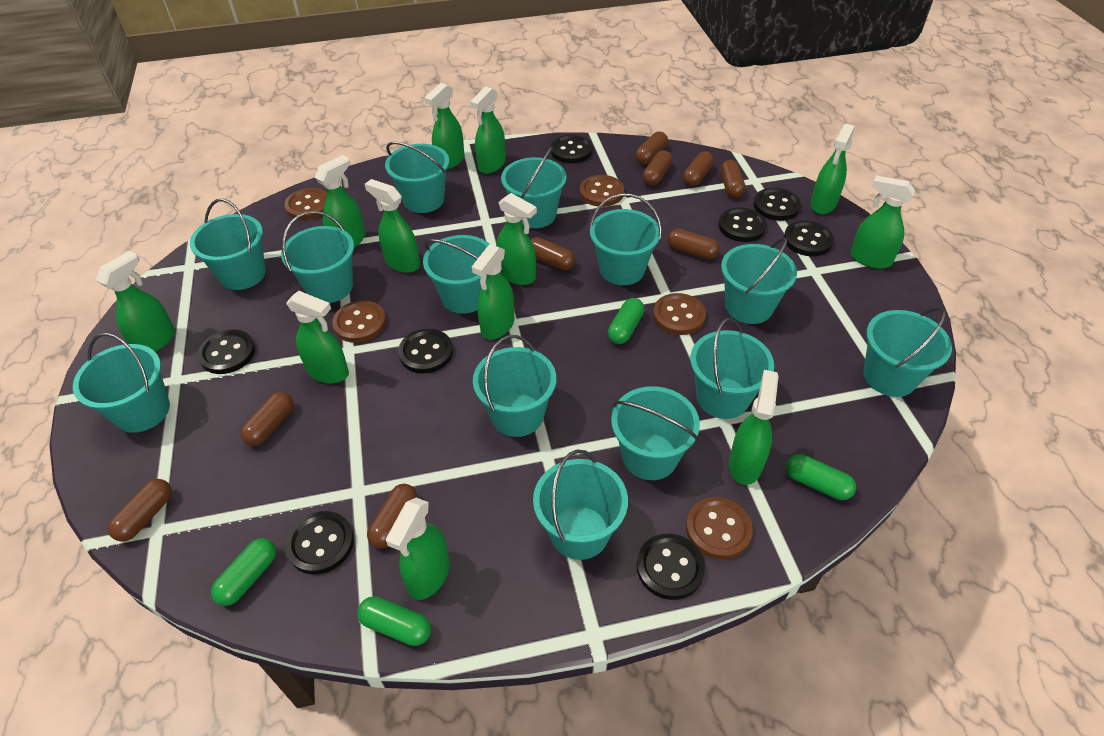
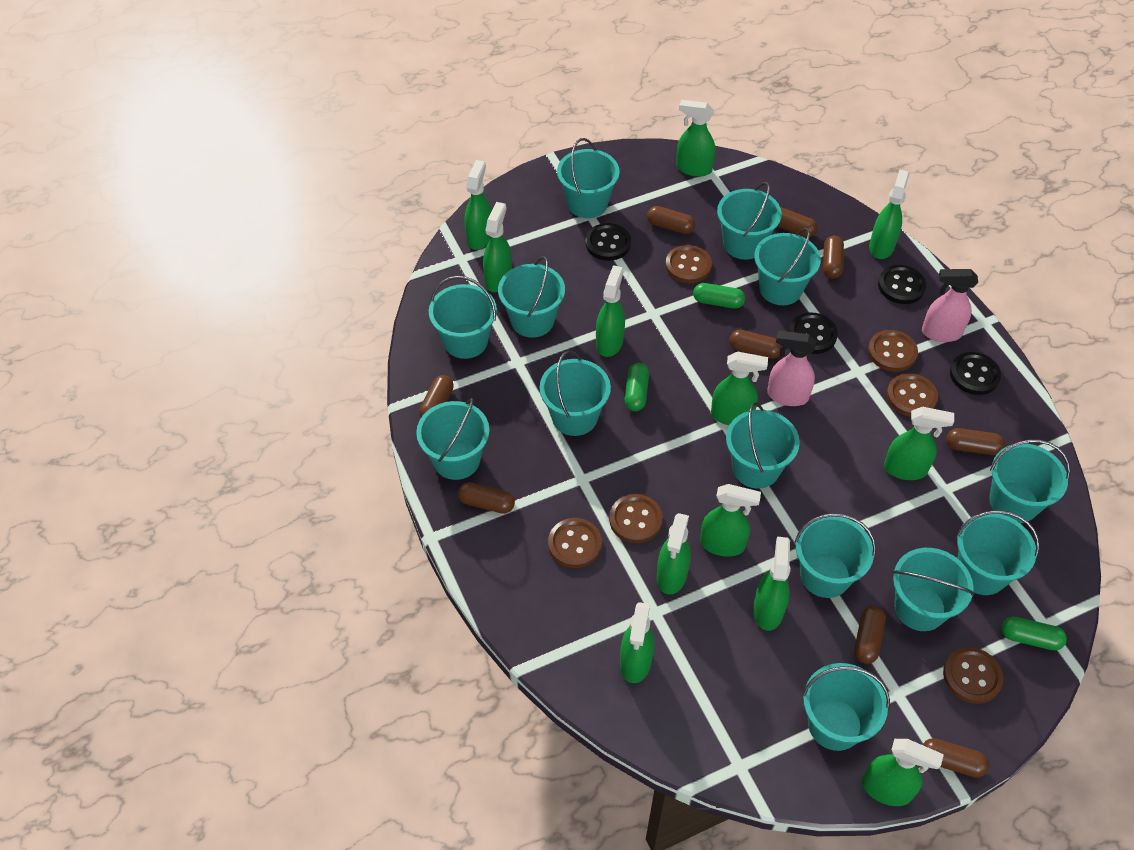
black button: 8 -> 4
brown button: 5 -> 6
green capsule: 4 -> 3
pink spray bottle: 0 -> 2

